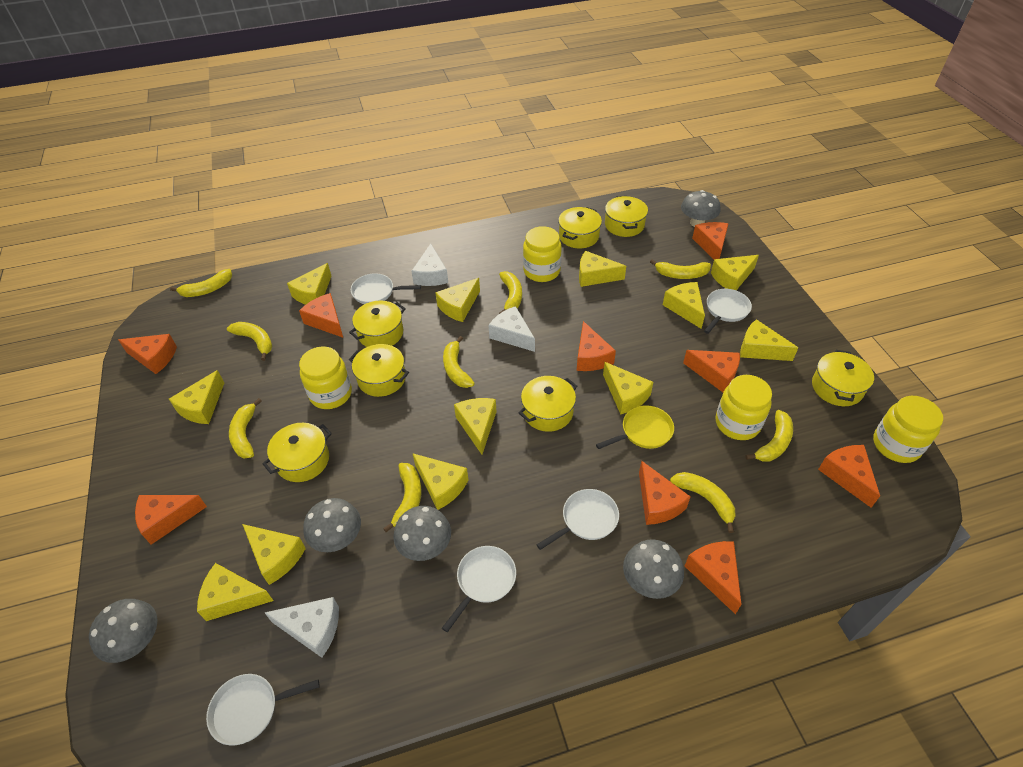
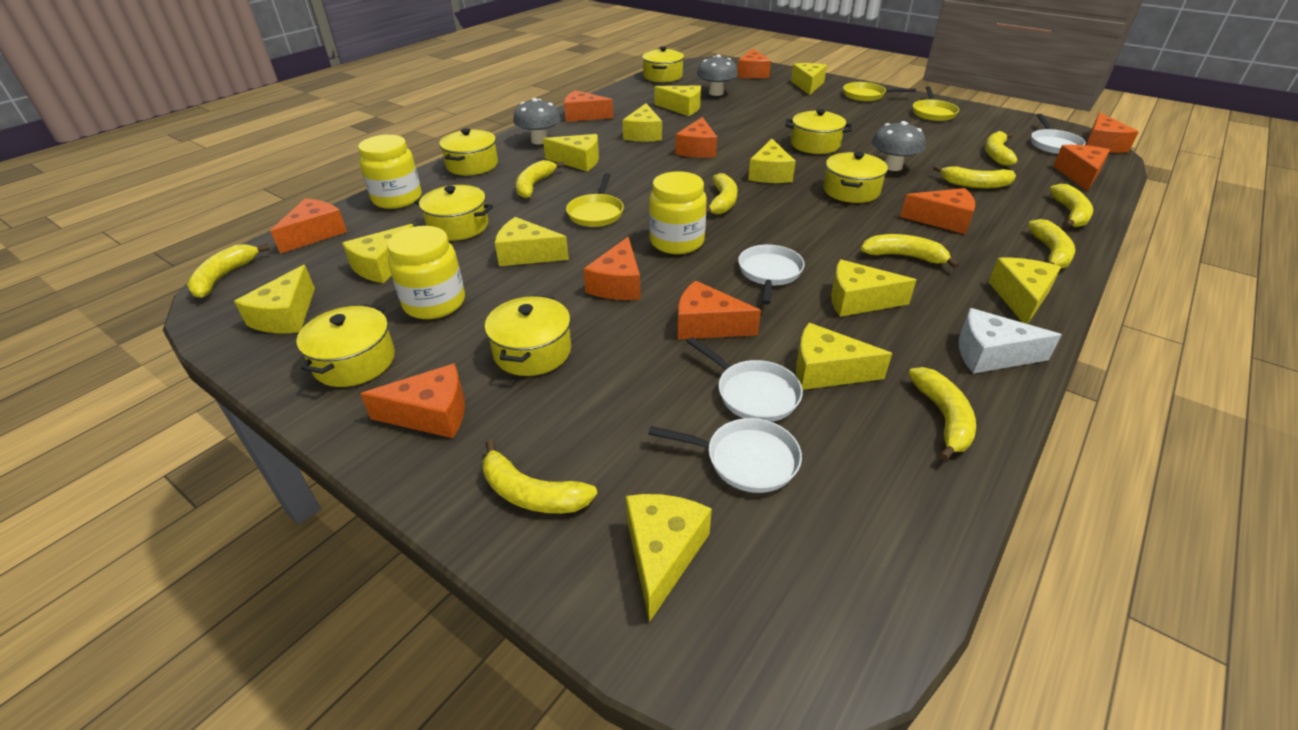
grey mushroom: 5 -> 3
orange cheese: 9 -> 10
white cheese: 3 -> 1
white pan: 5 -> 4
yellow banana: 9 -> 10
yellow jar: 4 -> 3
yellow pan: 1 -> 3

